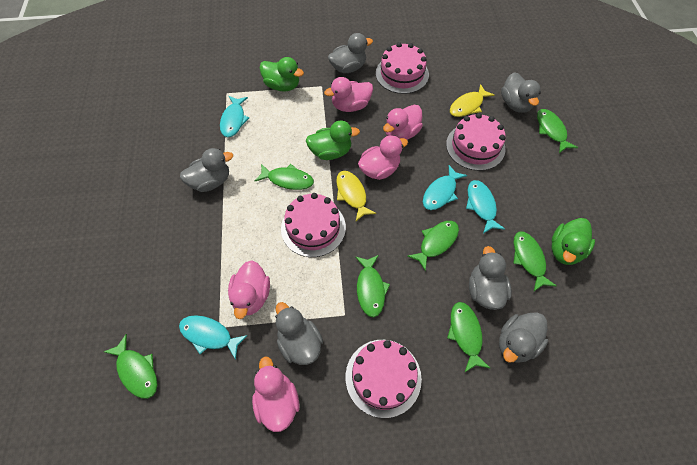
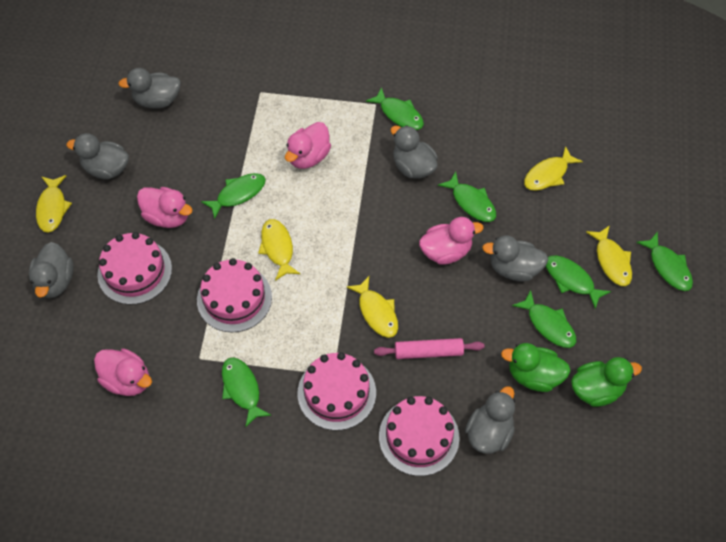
green duck: 3 -> 2
pink duck: 5 -> 4
pink rolling pin: 0 -> 1
turquoise fish: 4 -> 0
yellow fish: 2 -> 5

